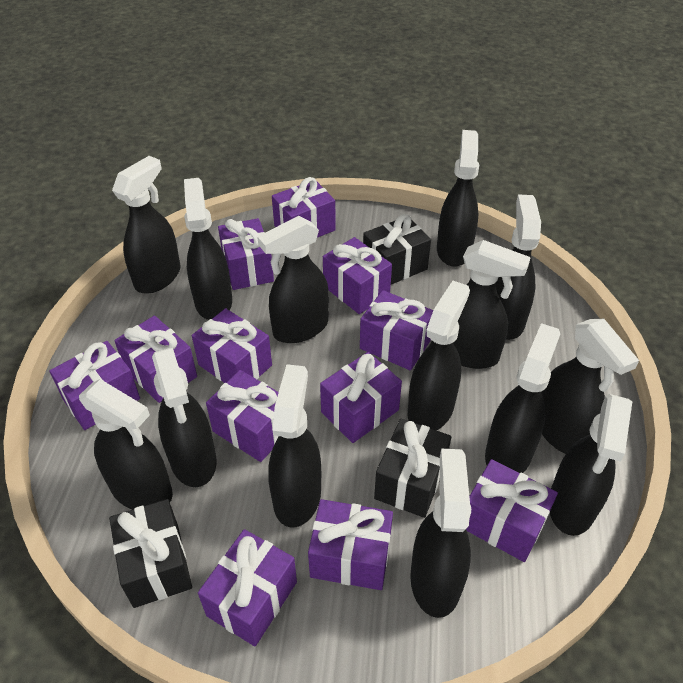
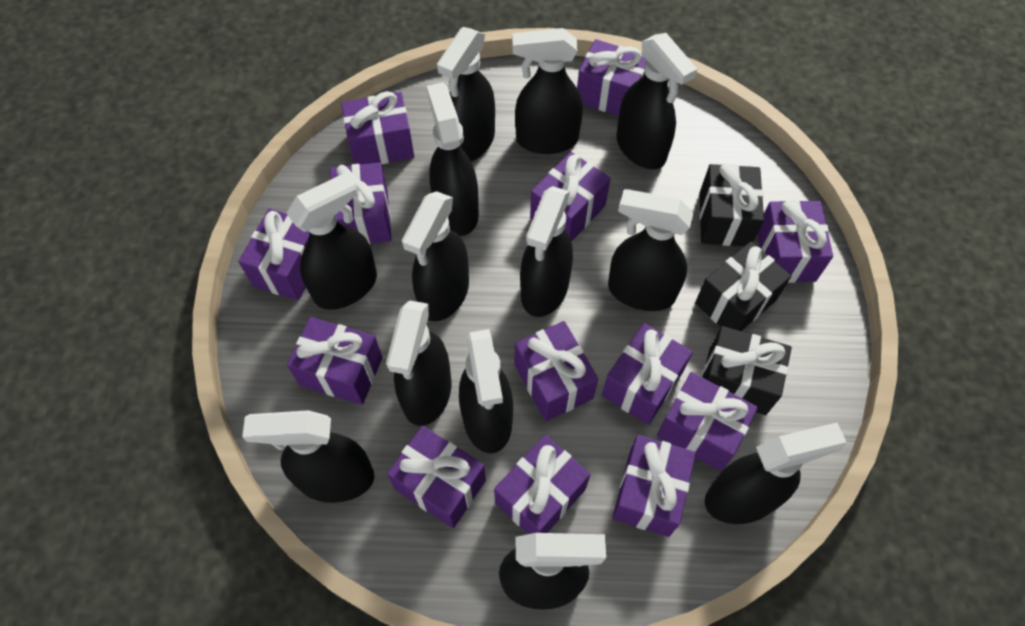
black spray bottle: 14 -> 13
purple gift: 12 -> 13

